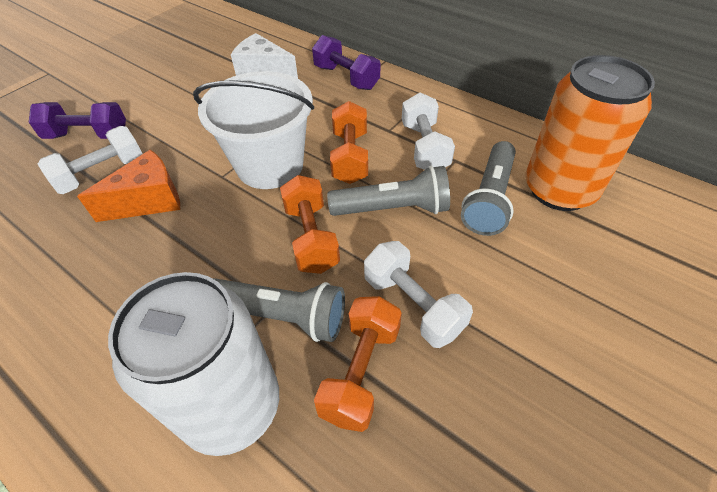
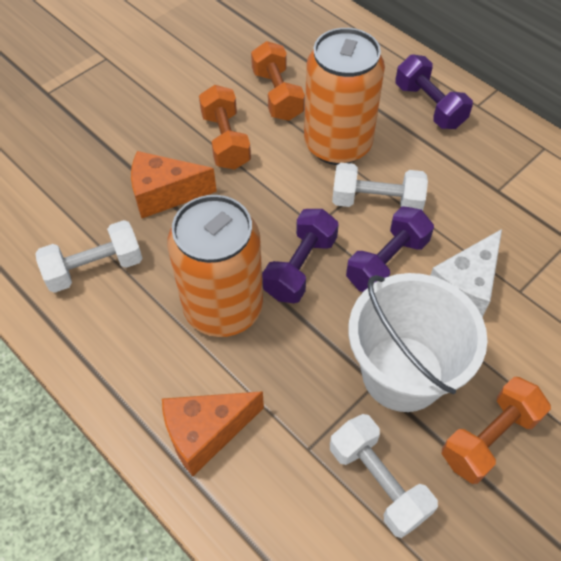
grey flashlight: 3 -> 0
orange can: 1 -> 2
orange cheese: 1 -> 2
purple dumbbell: 2 -> 3
white can: 1 -> 0

